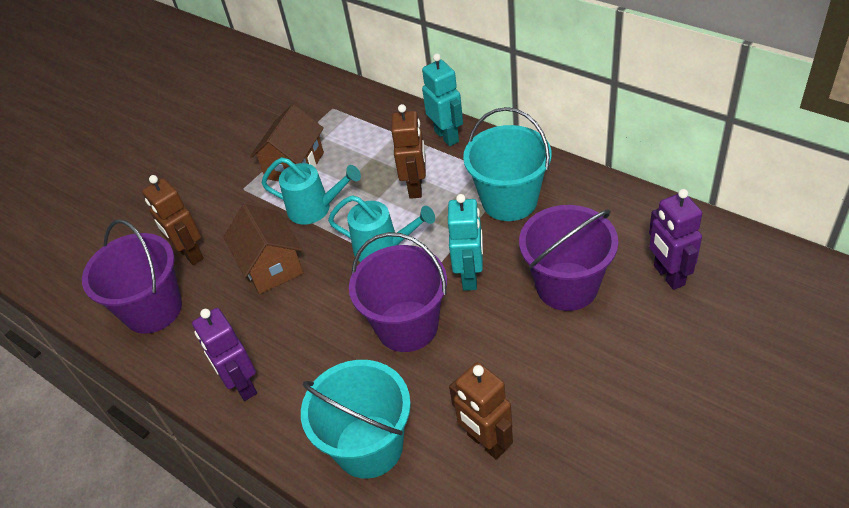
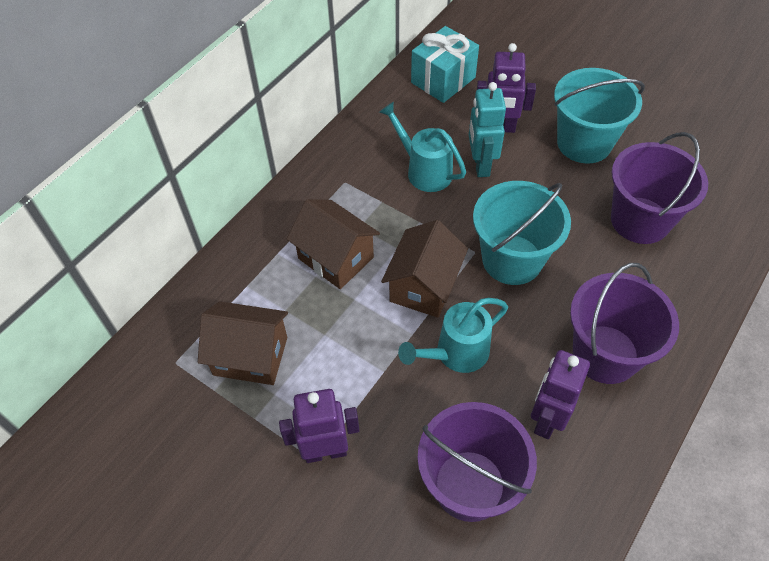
brown house: 2 -> 3
brown robot: 3 -> 0
purple robot: 2 -> 3
turquoise gift: 0 -> 1
turquoise robot: 2 -> 1

